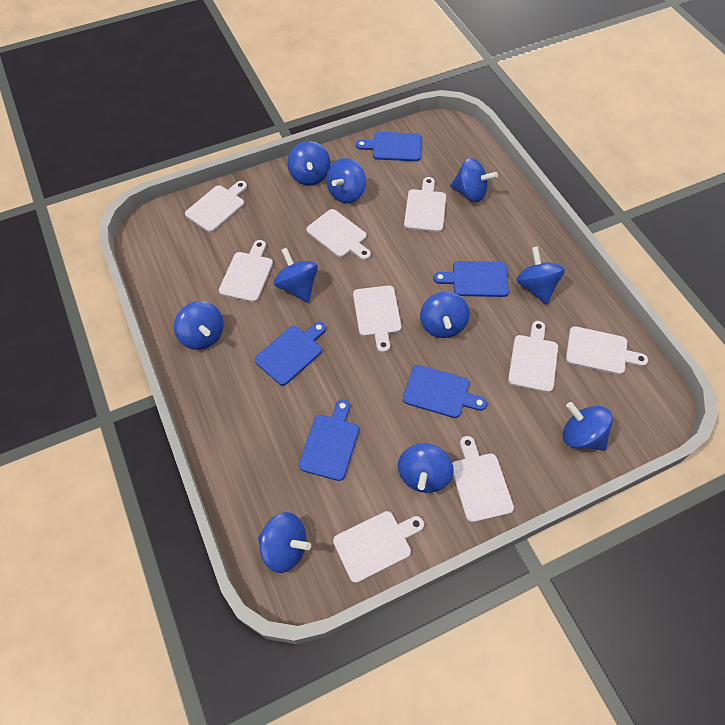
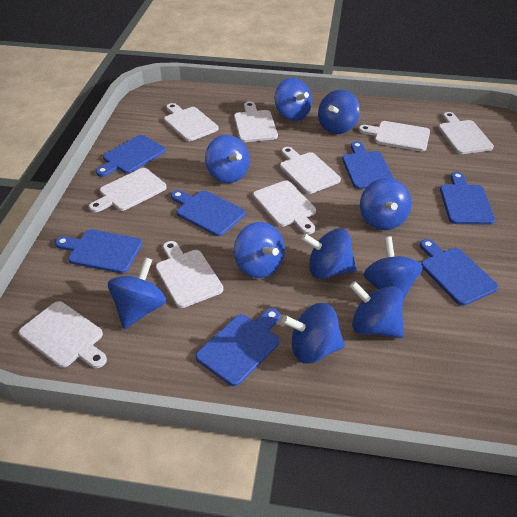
blue cutting board: 5 -> 7

